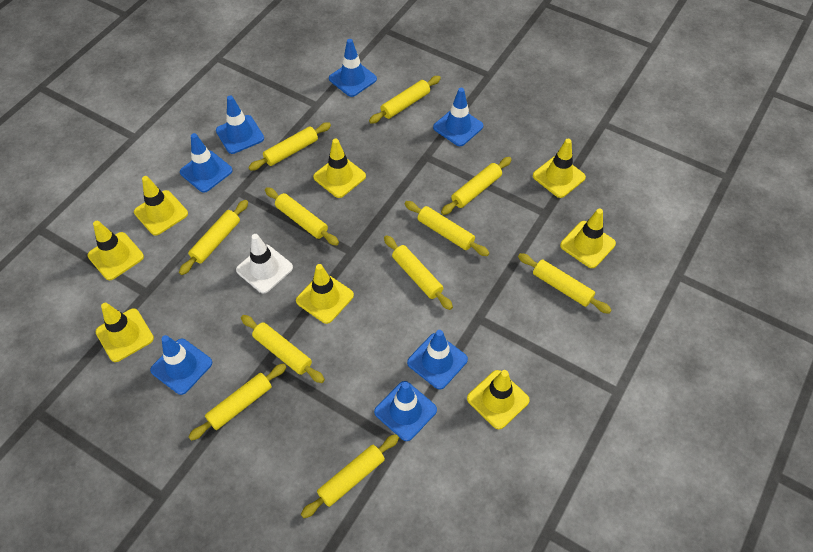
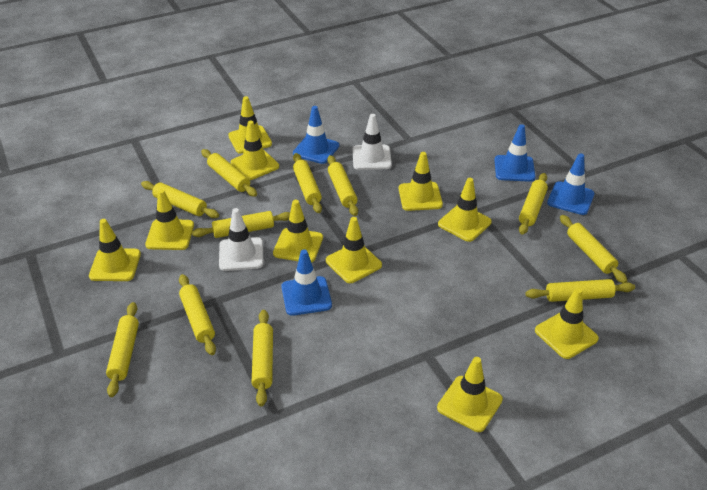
blue traffic cone: 7 -> 4
white traffic cone: 1 -> 2
yellow traffic cone: 8 -> 10

